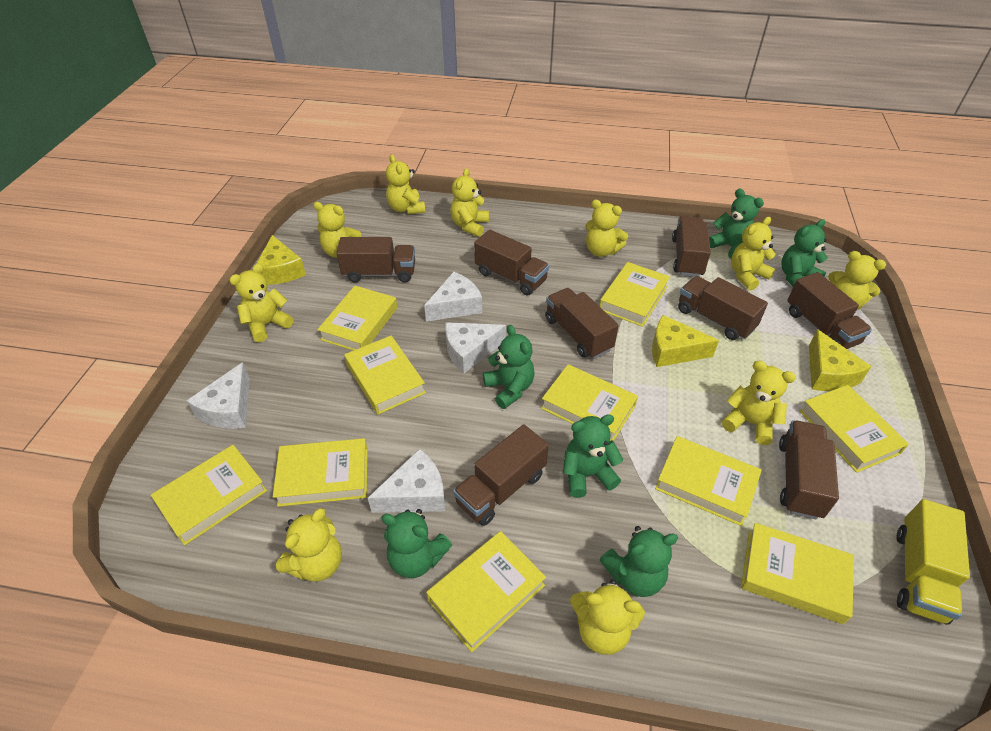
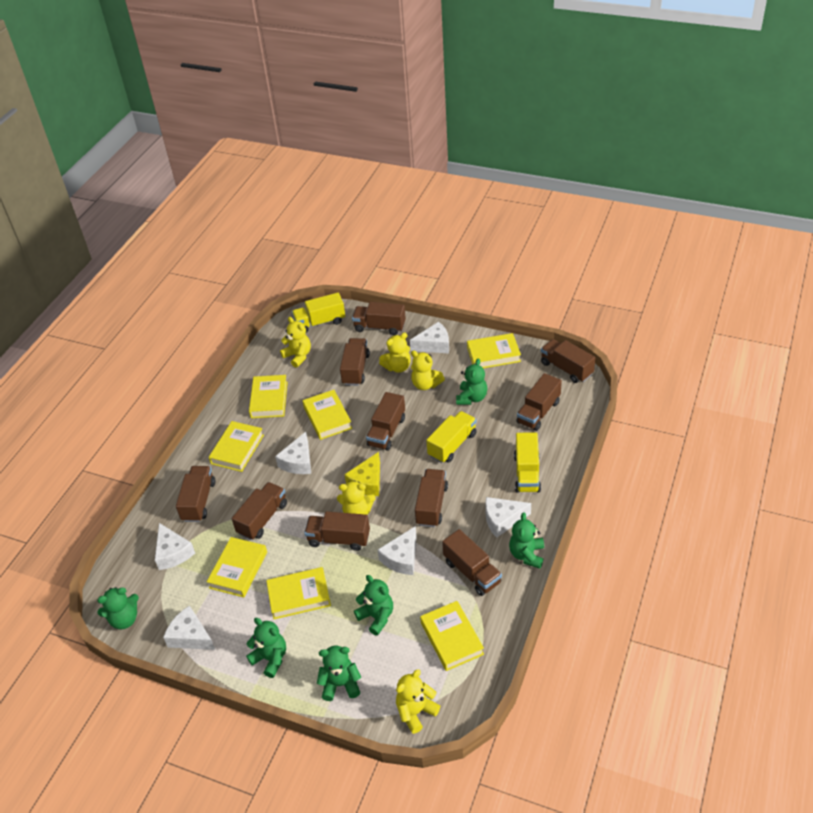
brown truck: 8 -> 10
white cheese: 4 -> 6
yellow book: 10 -> 7
yellow cheese: 3 -> 1
yellow teddy bear: 10 -> 5
yellow truck: 1 -> 3

